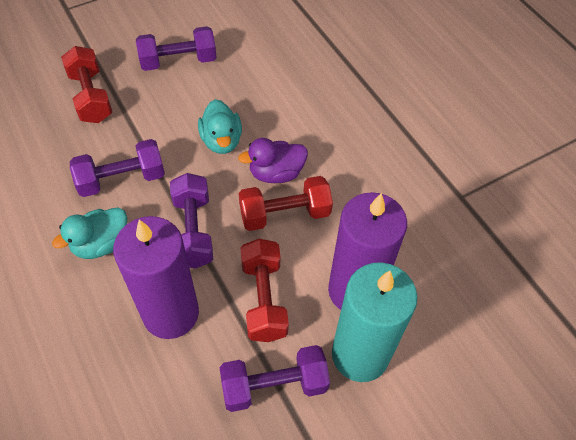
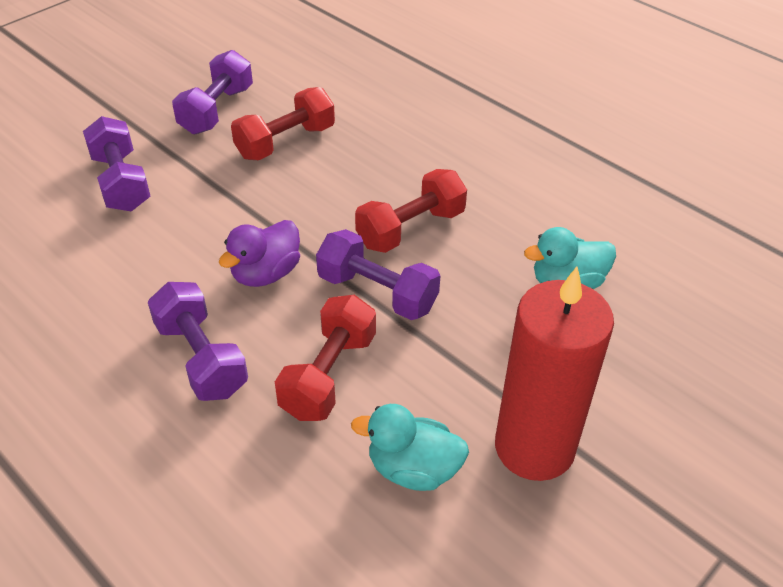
purple candle: 2 -> 0
red candle: 0 -> 1
turquoise candle: 1 -> 0

